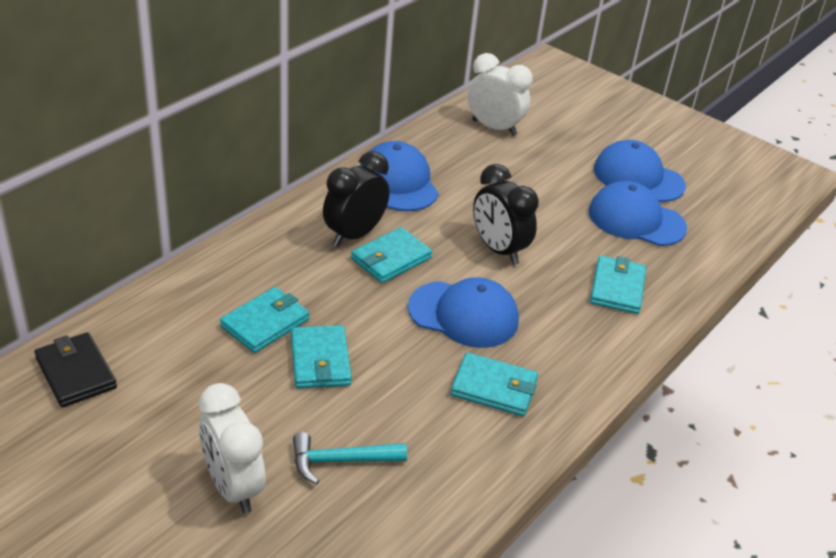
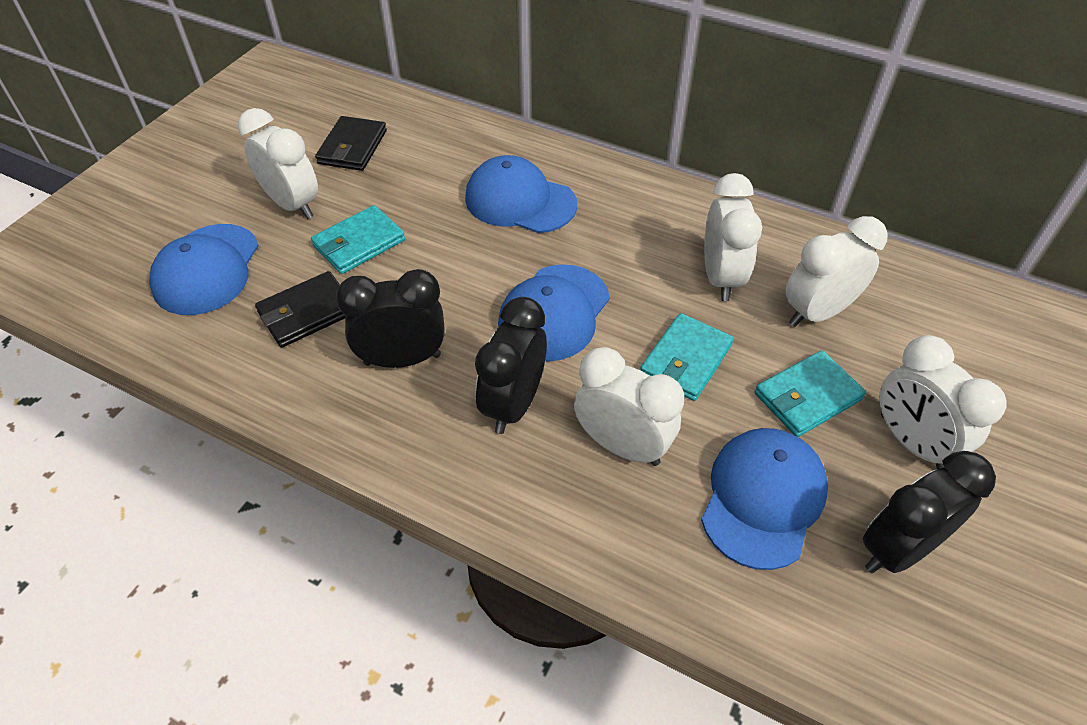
black clock: 2 -> 3
black wallet: 1 -> 2
turquoise hammer: 1 -> 0
turquoise wallet: 5 -> 3
white clock: 2 -> 5

